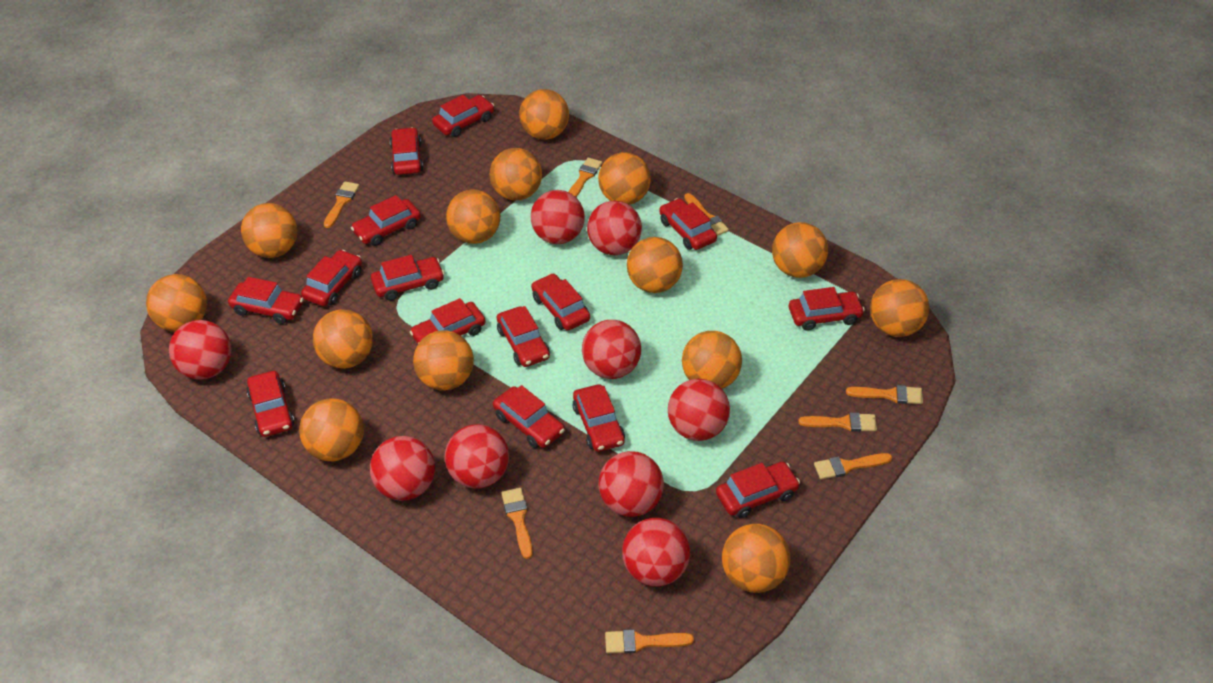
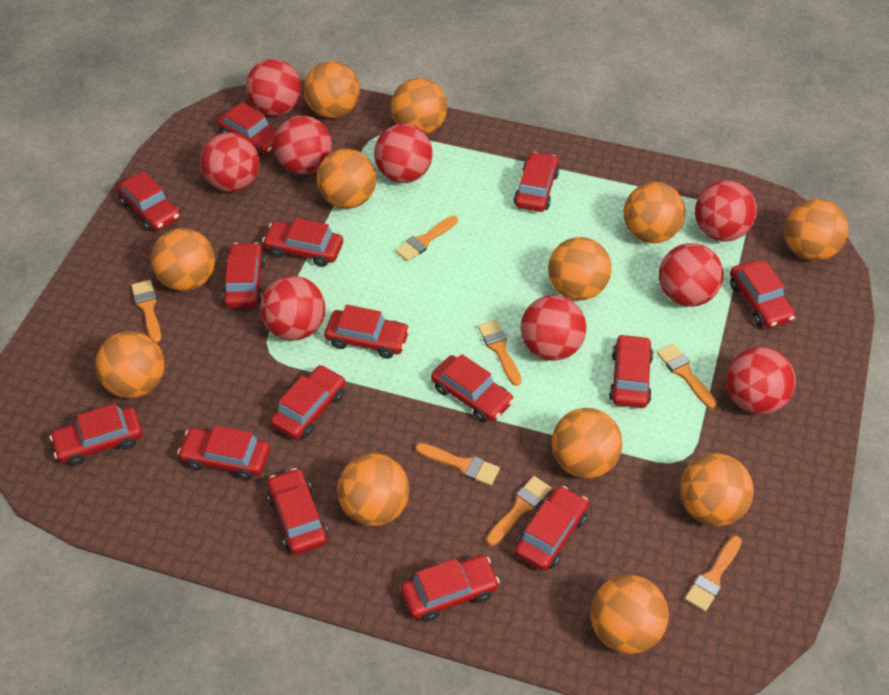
orange ball: 14 -> 12
orange brush: 8 -> 7

